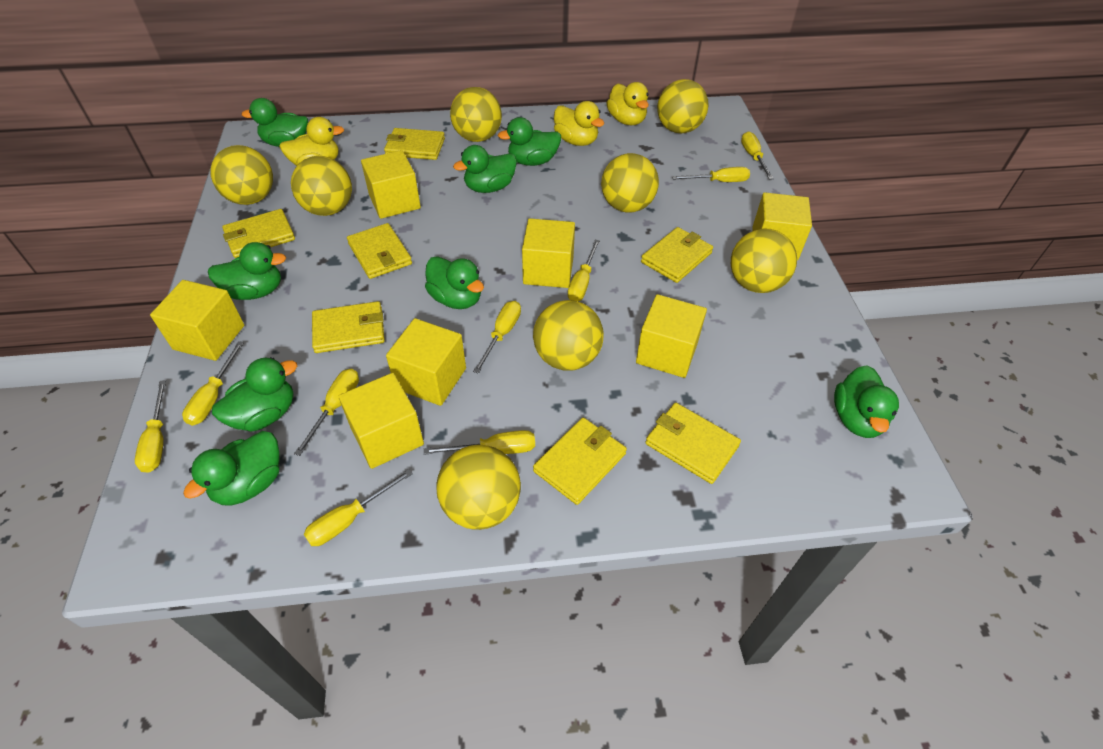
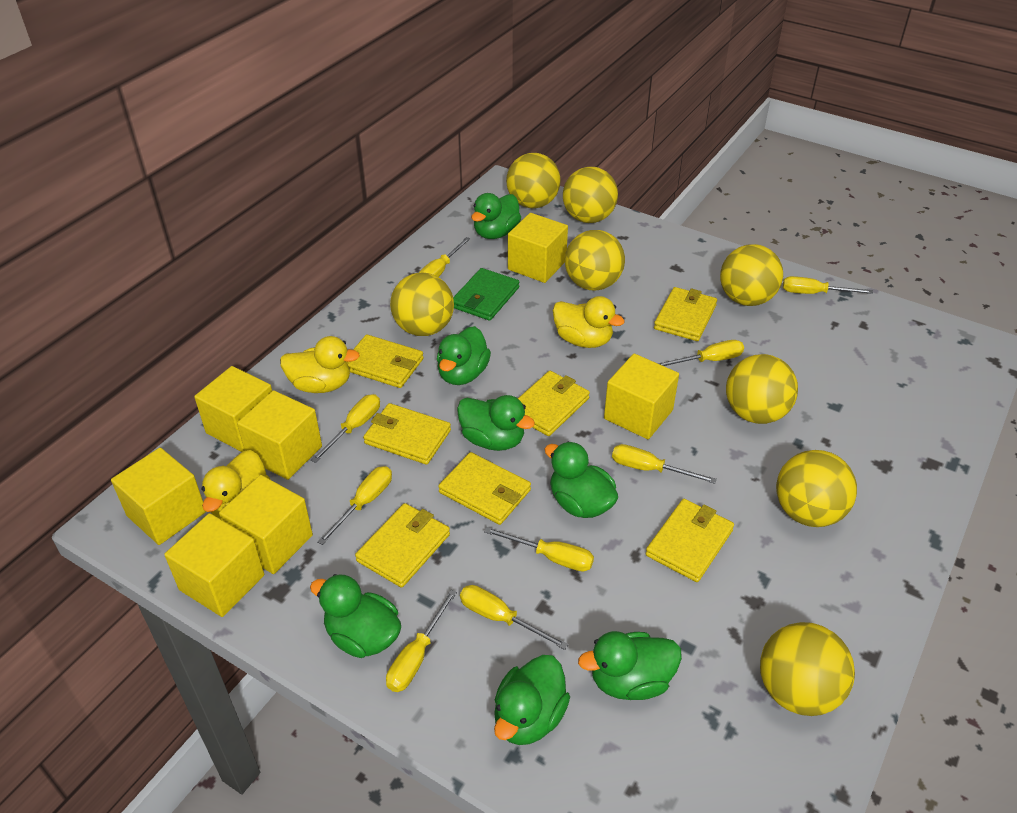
green duck: 8 -> 7
green wallet: 0 -> 1

